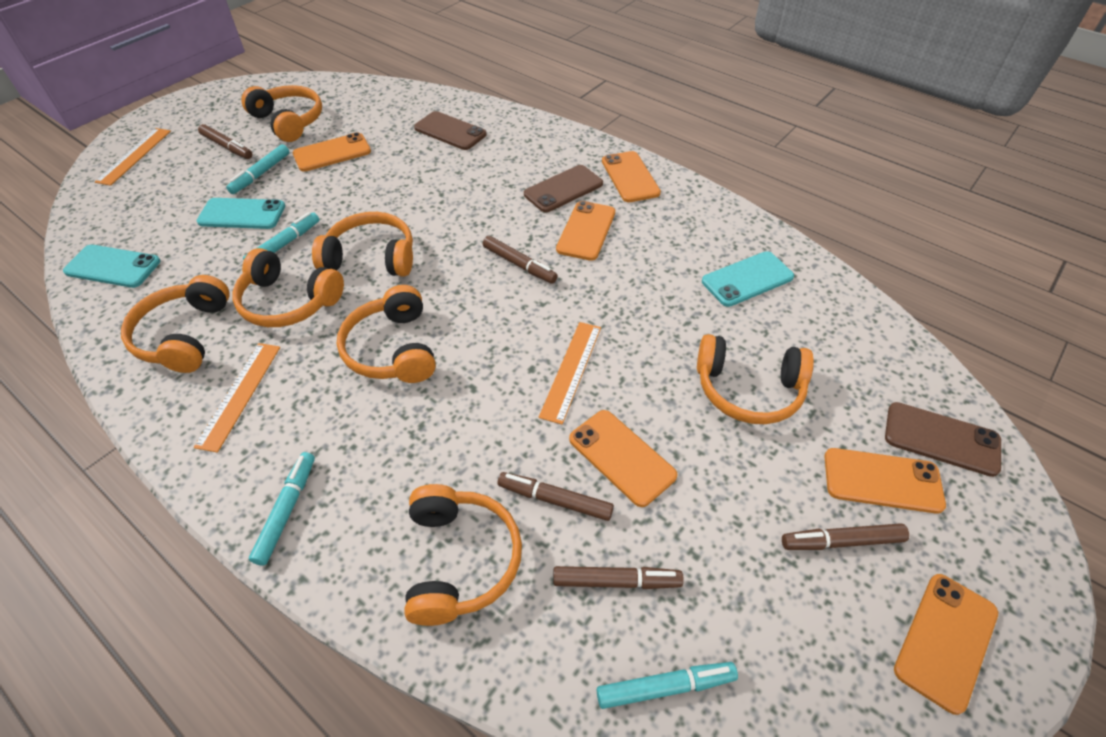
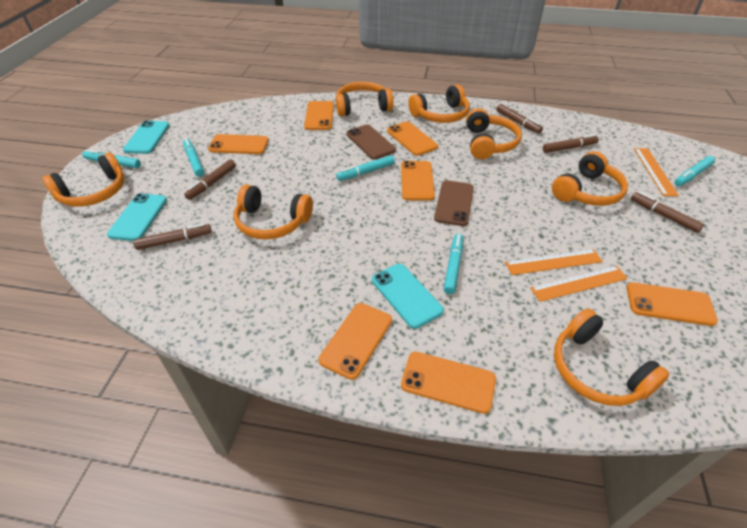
brown phone: 3 -> 2
orange phone: 6 -> 7
turquoise marker: 4 -> 5

